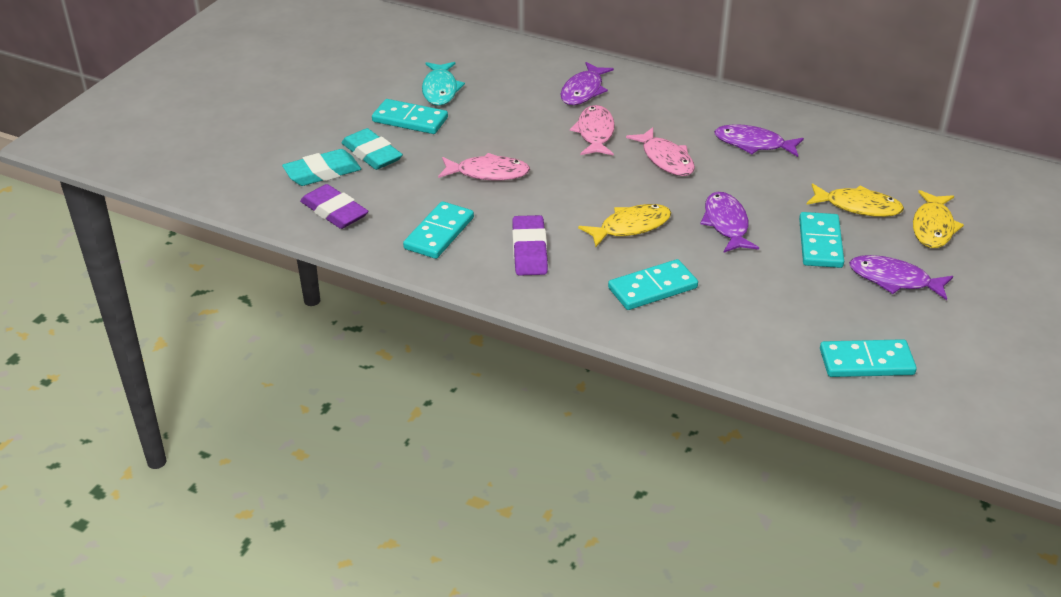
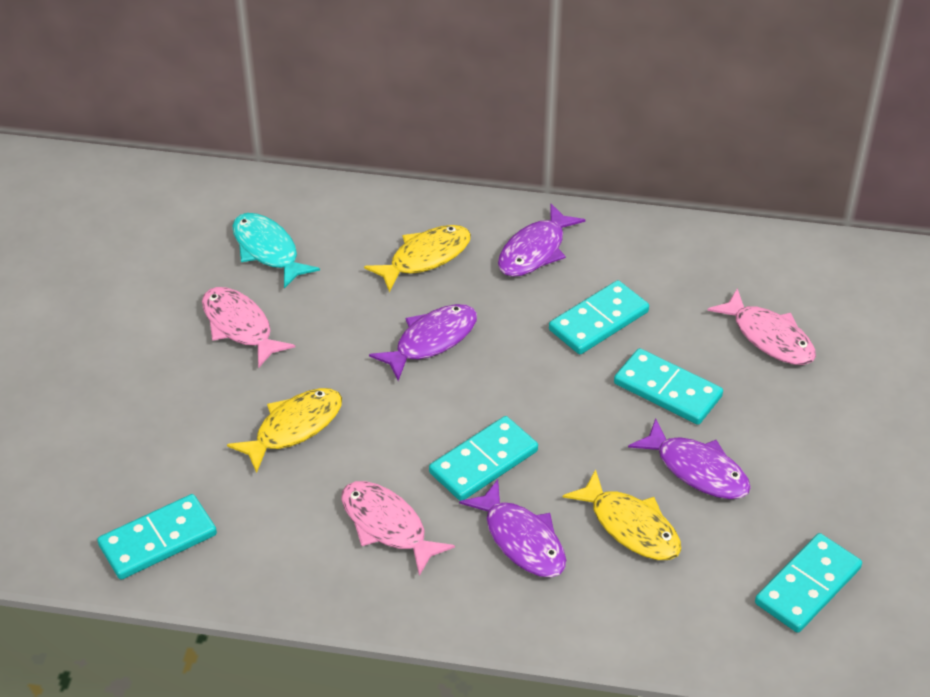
purple eraser: 2 -> 0
turquoise eraser: 2 -> 0

